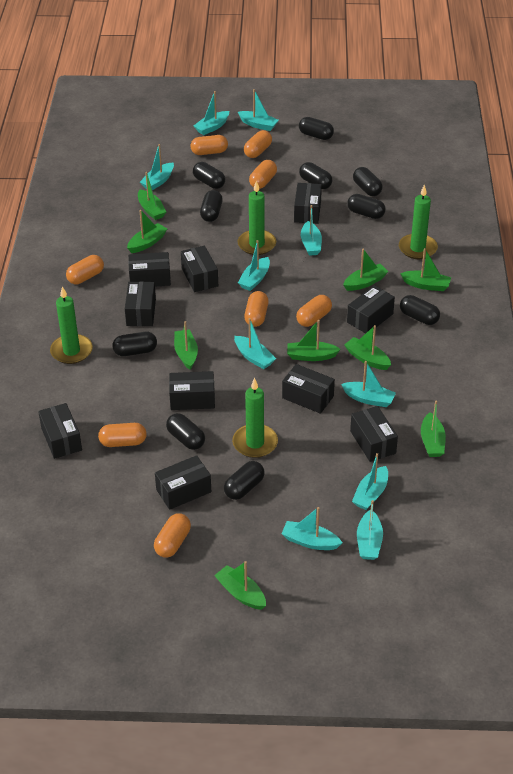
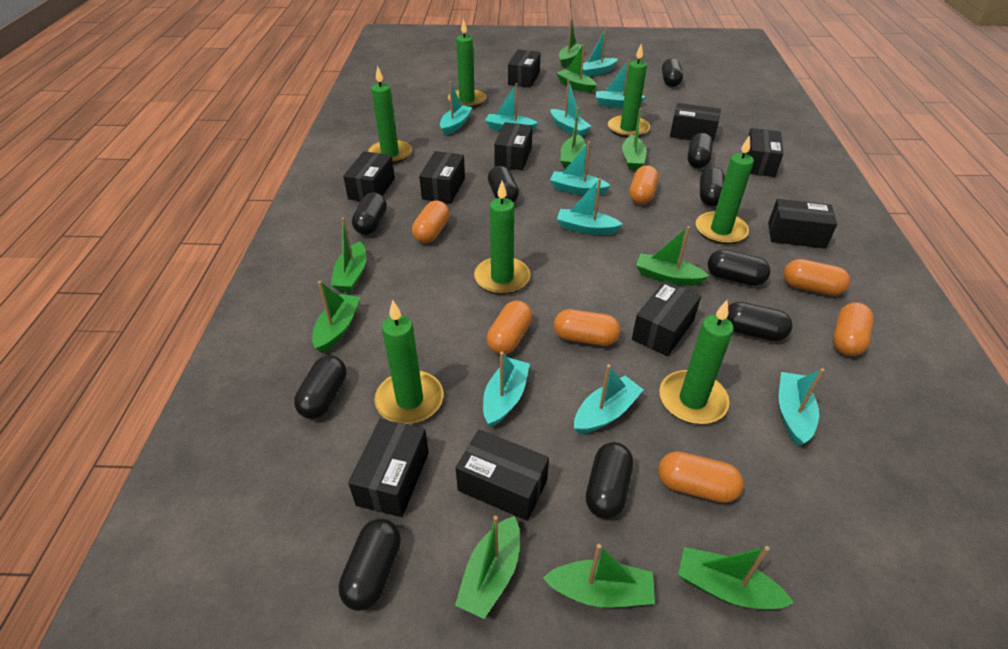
green boat: 9 -> 10
green candle: 4 -> 7
orange capsule: 8 -> 7

